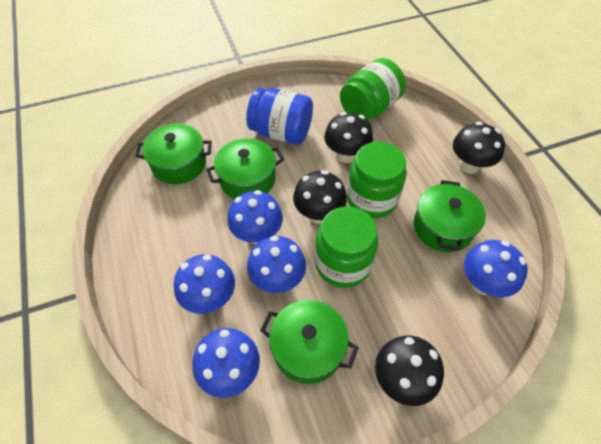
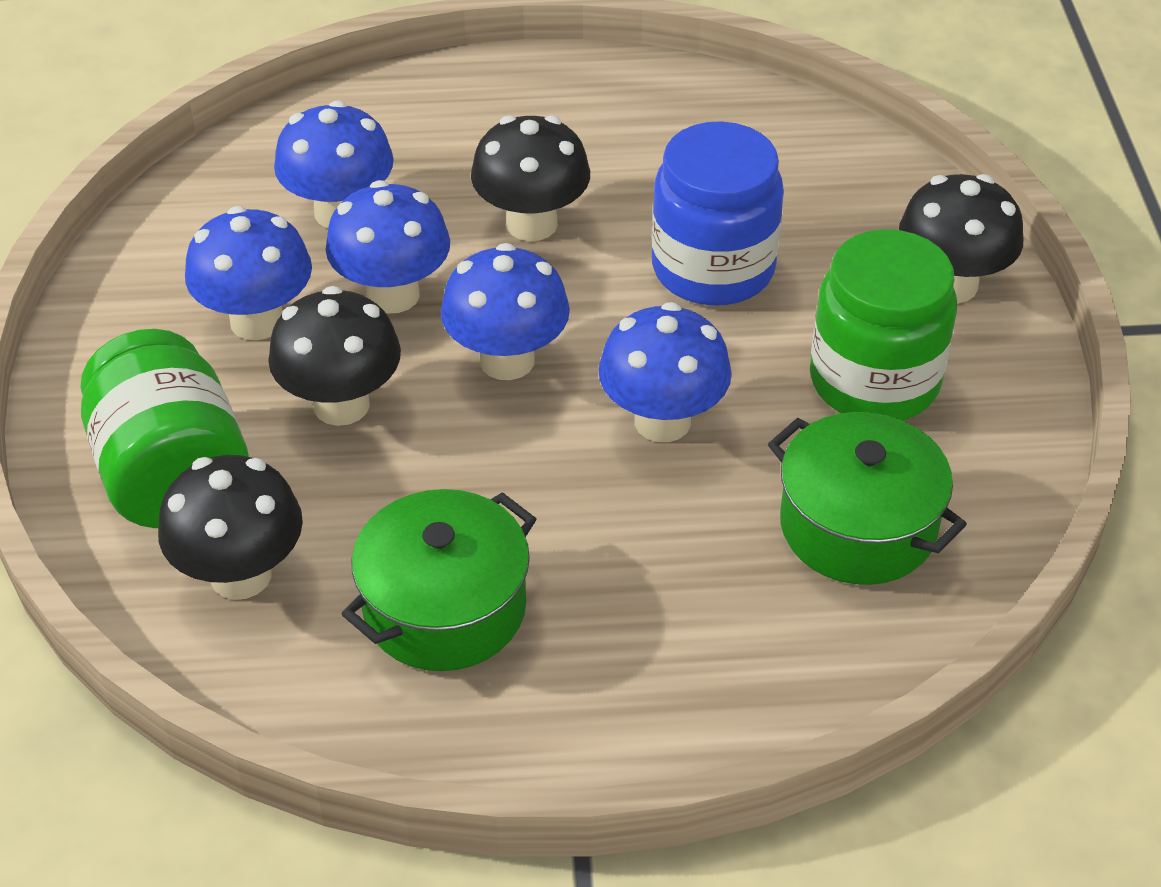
green jar: 3 -> 2
green pot: 4 -> 2

